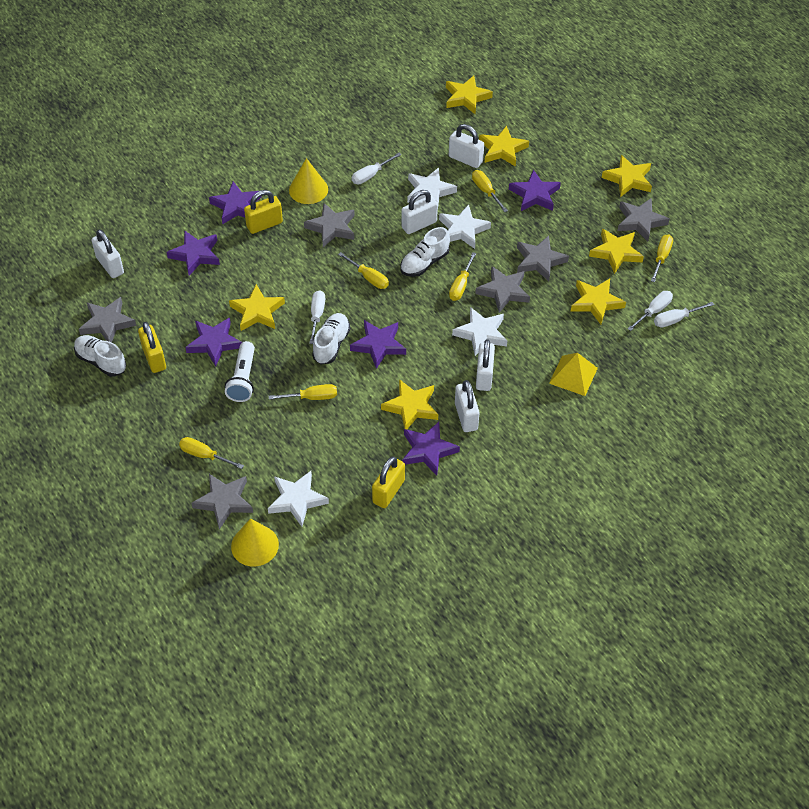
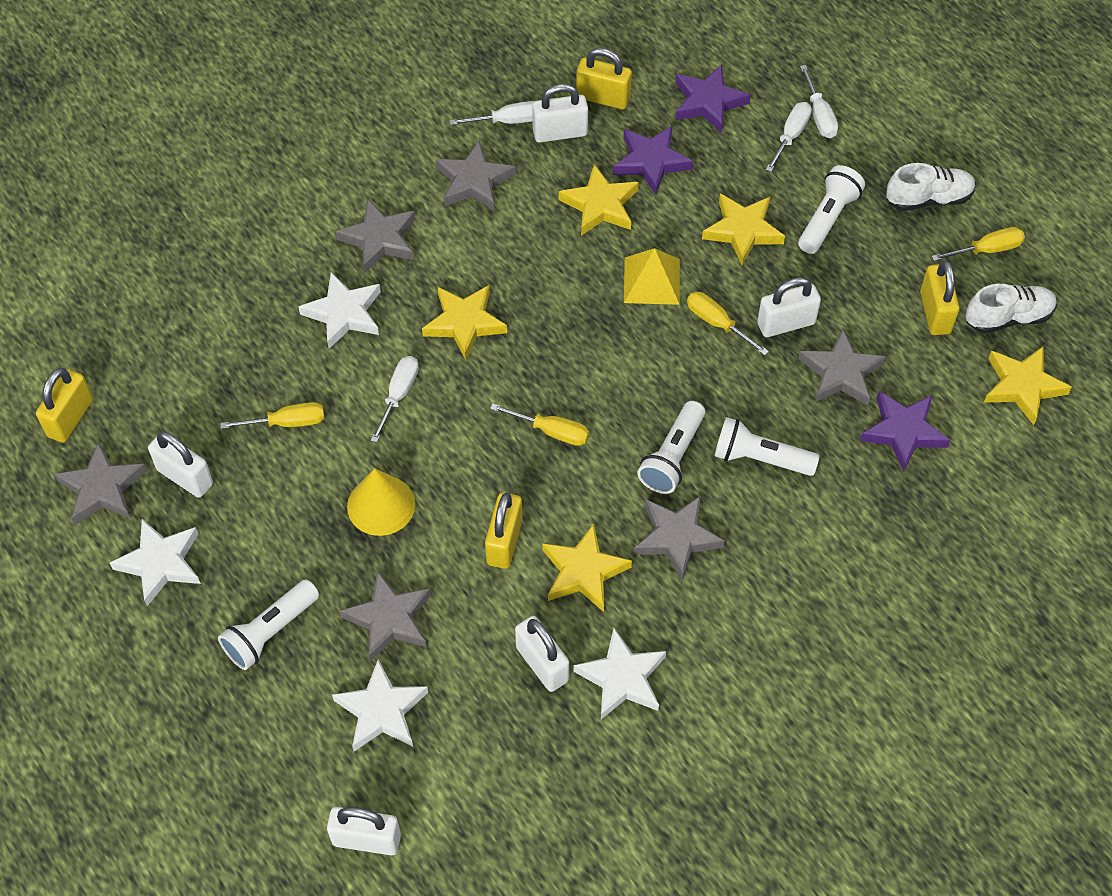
purple star: 6 -> 3
white flashlight: 1 -> 4
white shoe: 3 -> 2
yellow cone: 2 -> 1
yellow padlock: 3 -> 4
yellow screwdriver: 6 -> 4
yellow star: 7 -> 5

